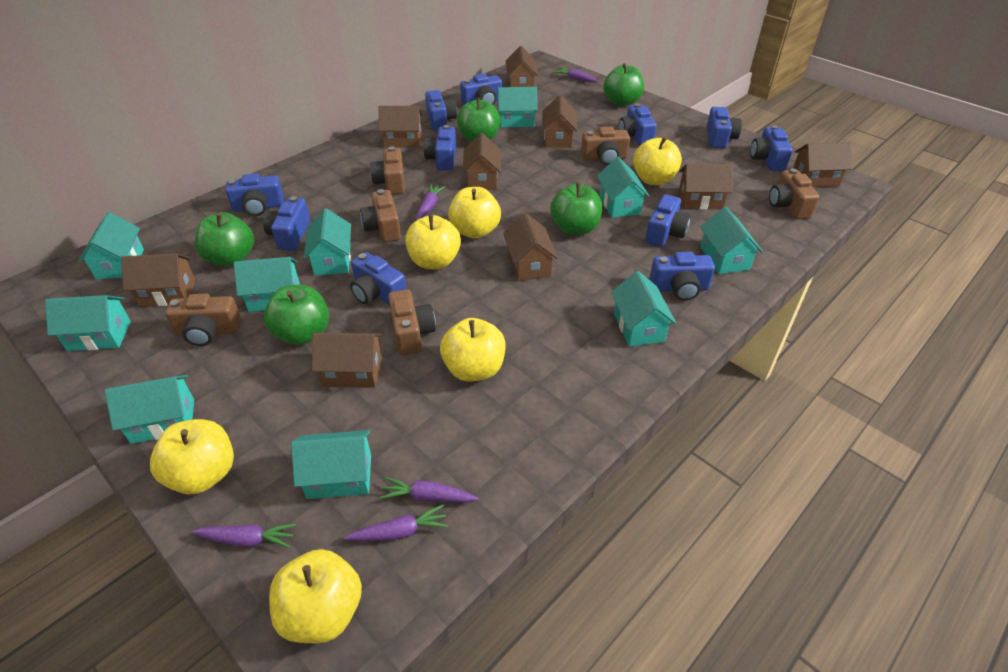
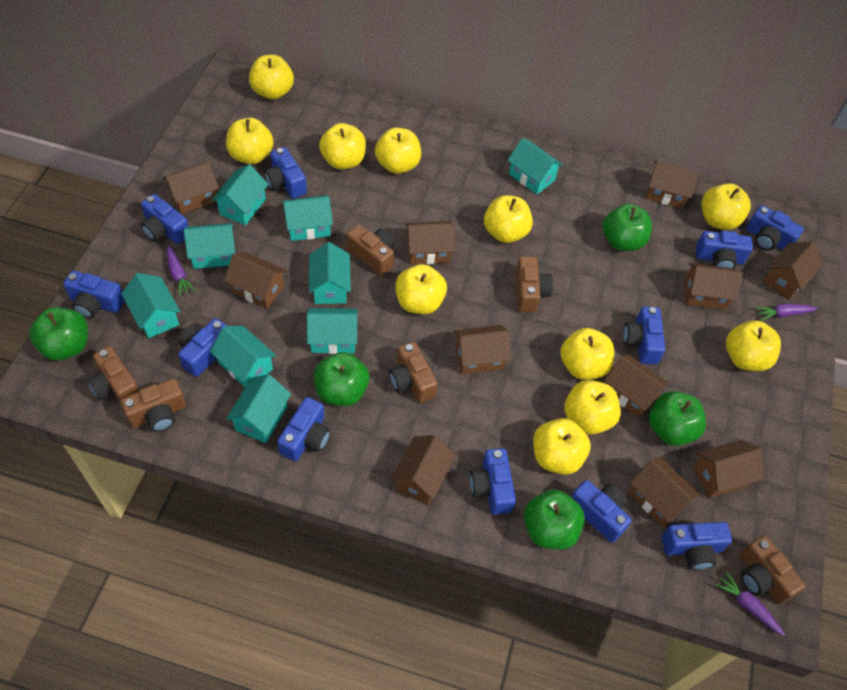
brown house: 9 -> 11
purple carrot: 5 -> 3
turquoise house: 10 -> 9
yellow apple: 6 -> 11

